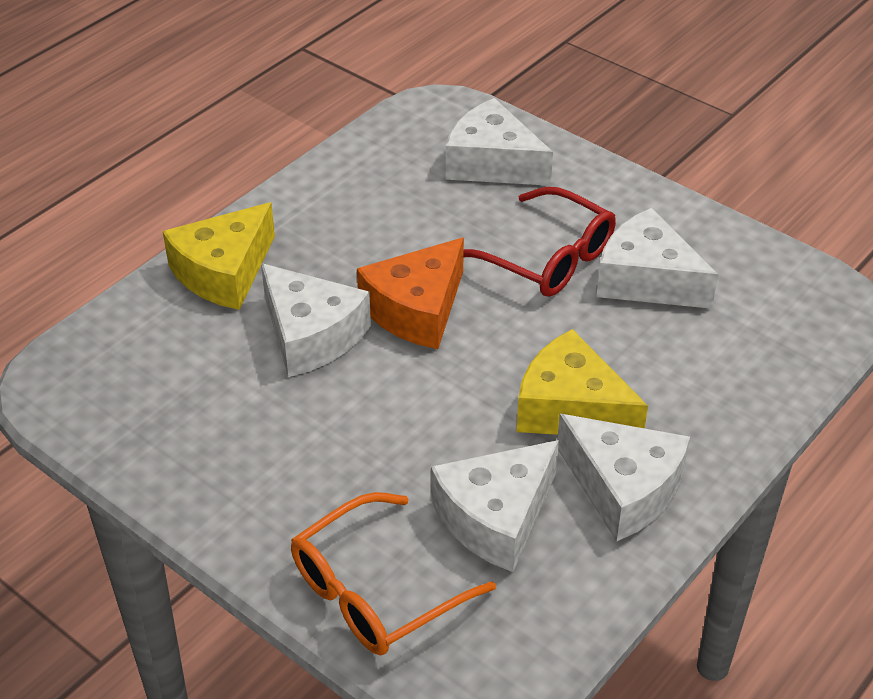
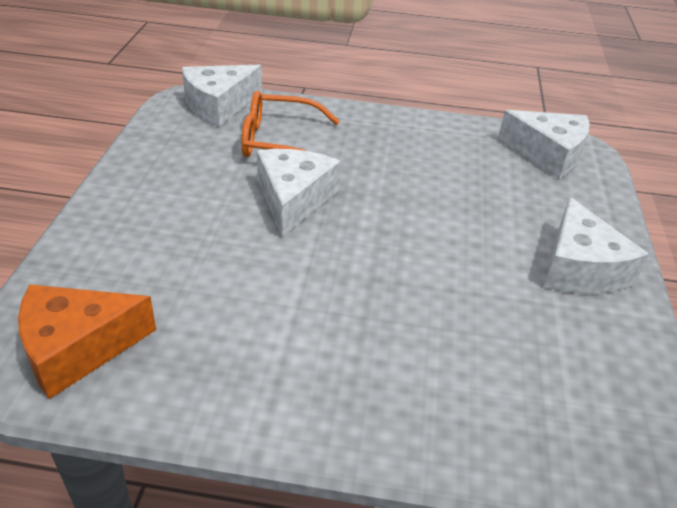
red glasses: 1 -> 0
white cheese: 5 -> 4
yellow cheese: 2 -> 0

